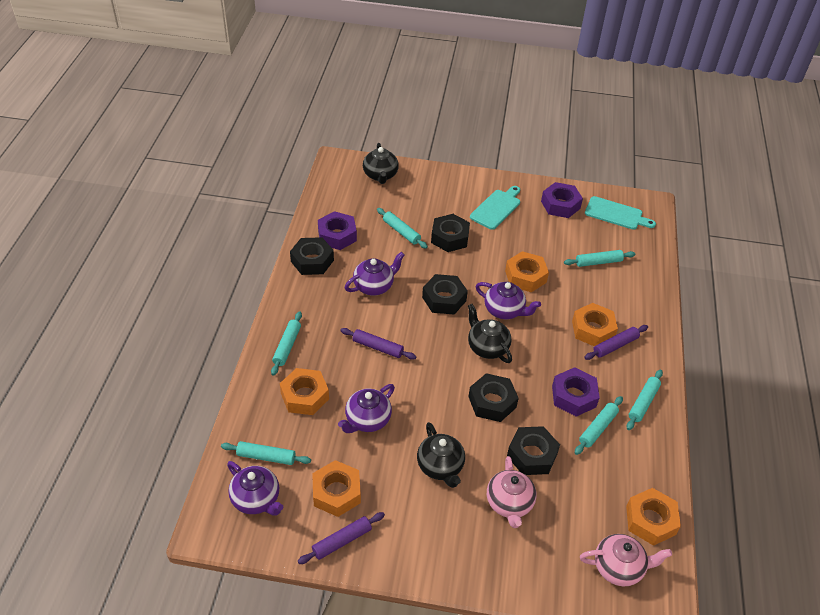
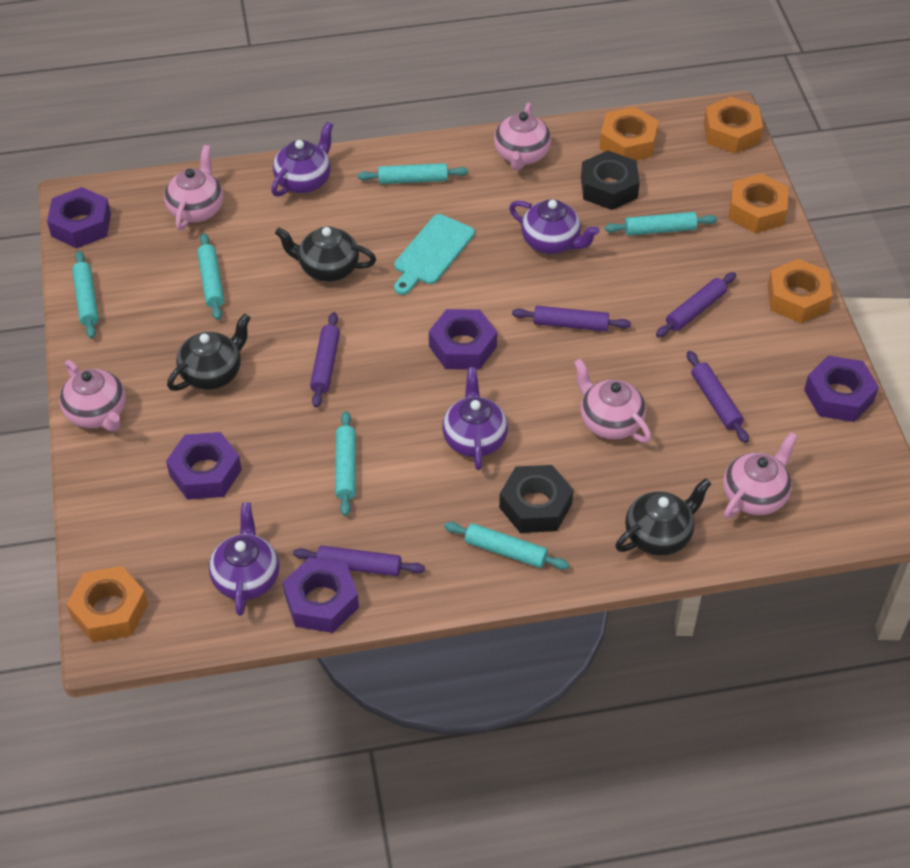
black nut: 5 -> 2
pink teapot: 2 -> 5
purple nut: 3 -> 5
purple rolling pin: 3 -> 5
turquoise cutting board: 2 -> 1

